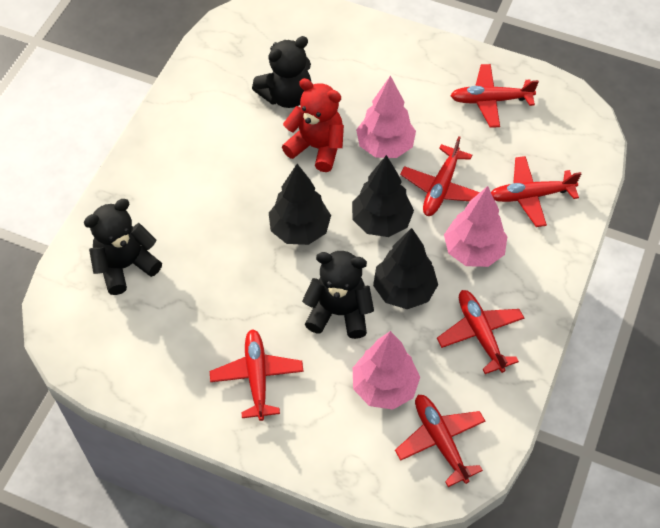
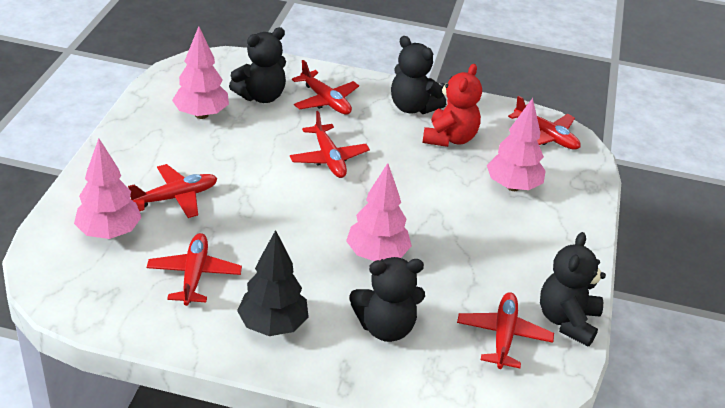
black teddy bear: 3 -> 4
black tree: 3 -> 1
pink tree: 3 -> 4

